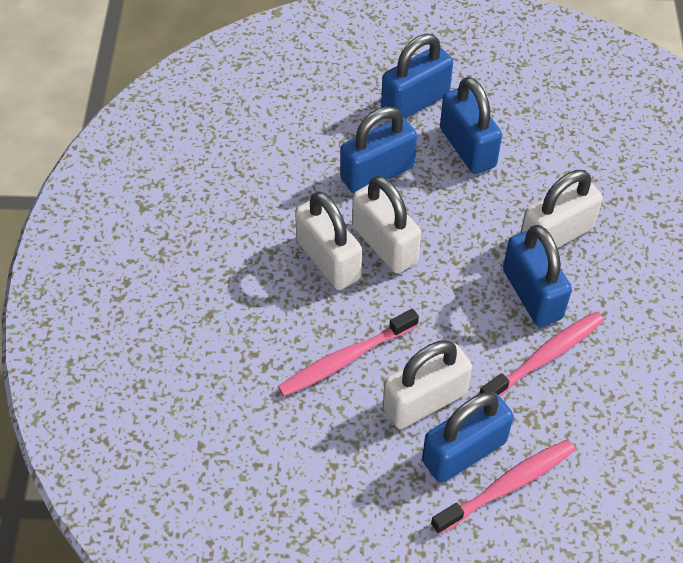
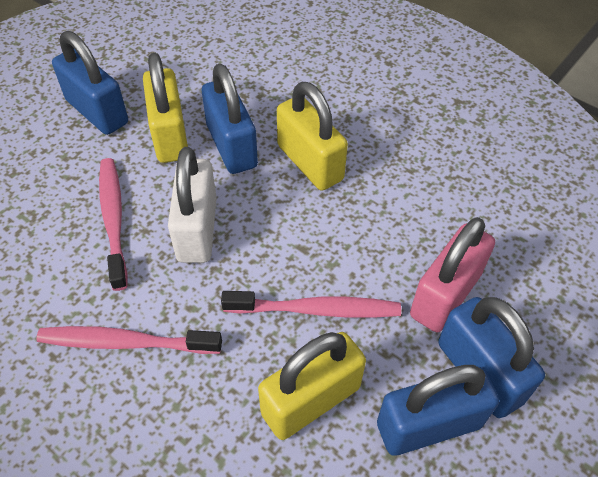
blue padlock: 5 -> 4
pink padlock: 0 -> 1
white padlock: 4 -> 1
yellow padlock: 0 -> 3

